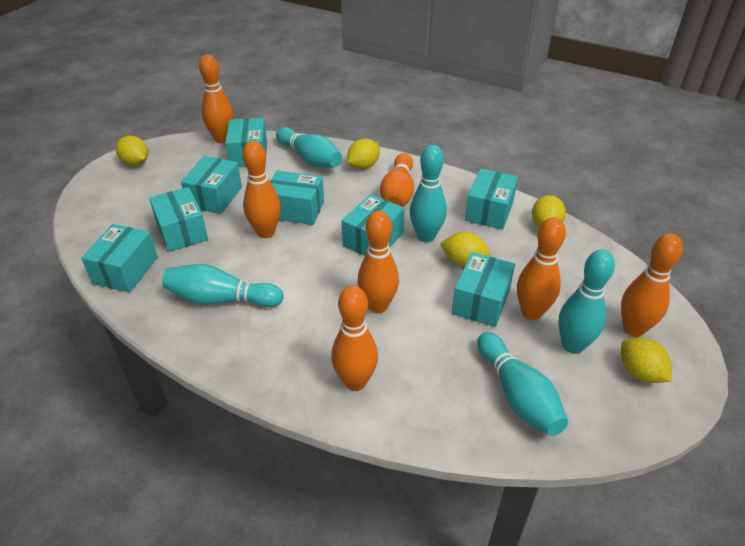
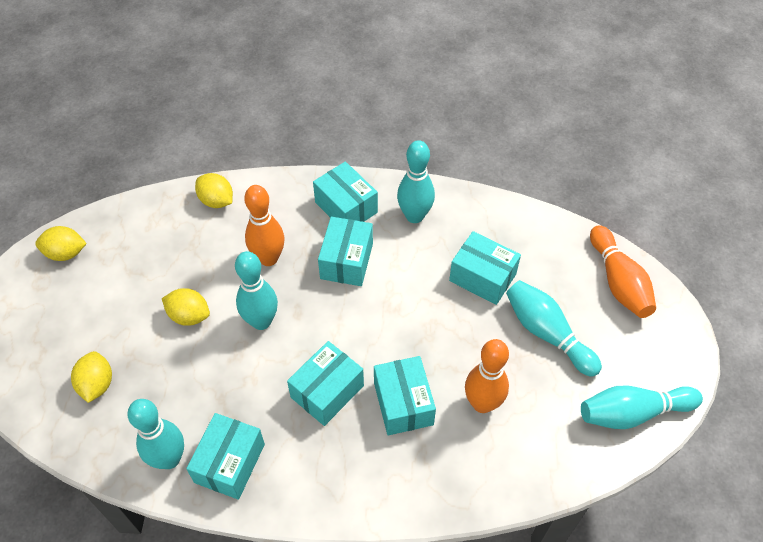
orange bowling pin: 7 -> 3
turquoise box: 8 -> 6
yellow lemon: 5 -> 4

